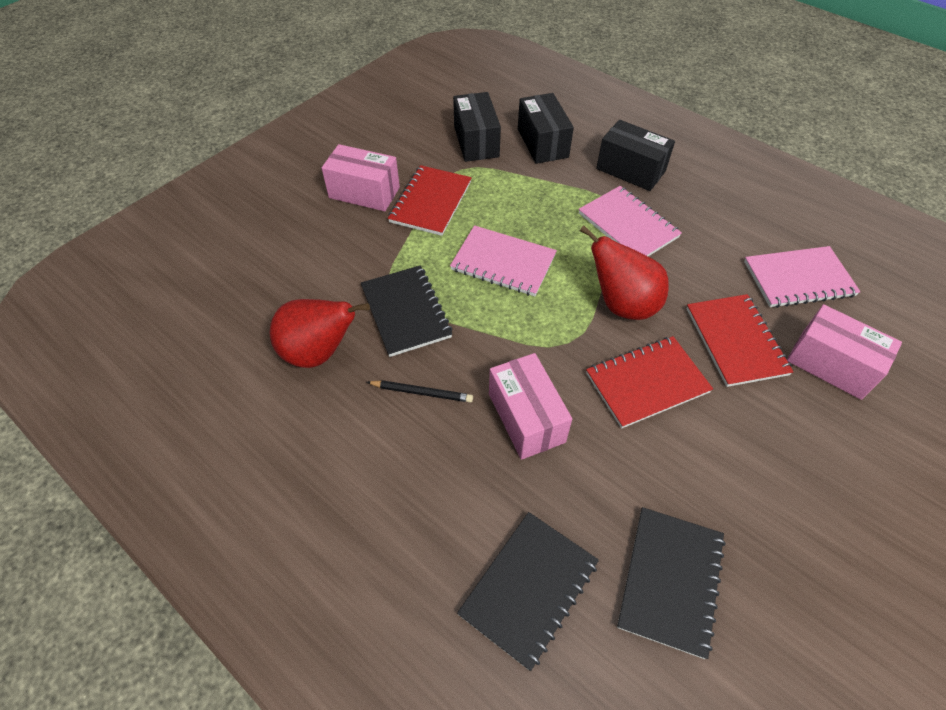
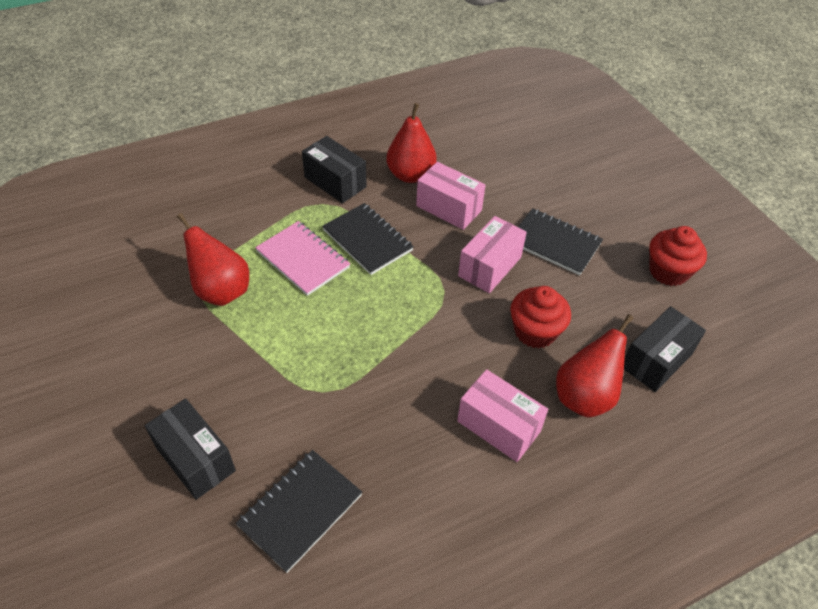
black pencil: 1 -> 0
pink notebook: 3 -> 1
red cupcake: 0 -> 2
red notebook: 3 -> 0
red pear: 2 -> 3

